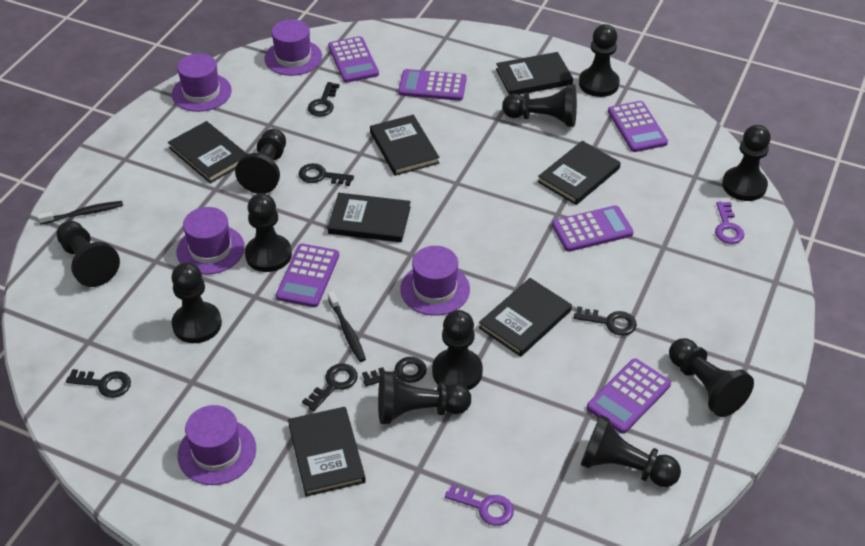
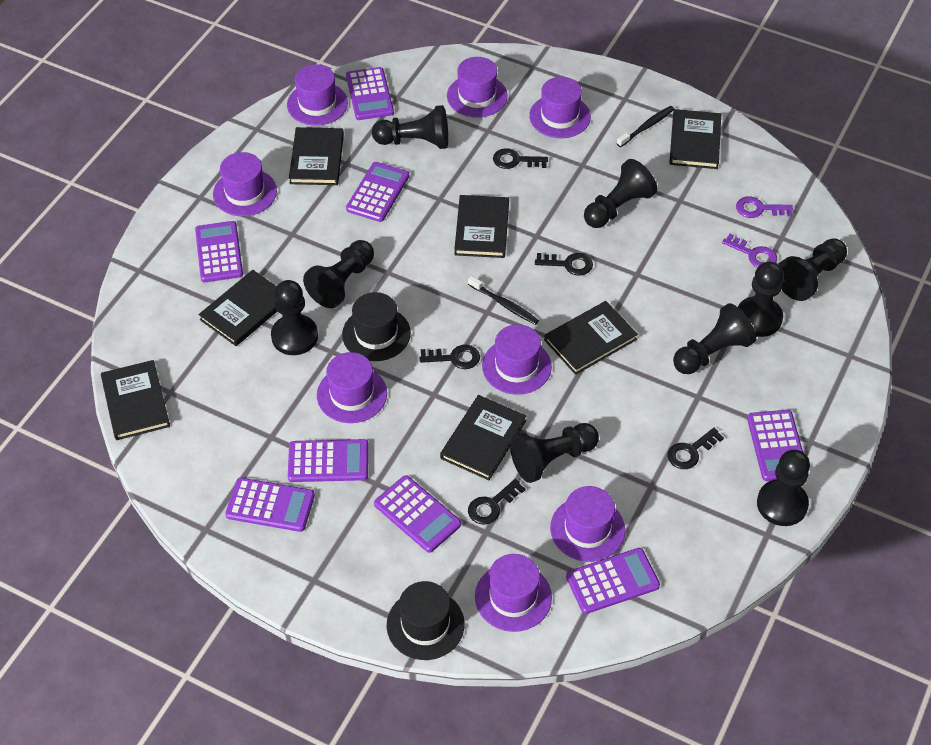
black hat: 0 -> 2
black key: 6 -> 5
black pawn: 11 -> 9
purple calculator: 6 -> 8
purple hat: 5 -> 8

